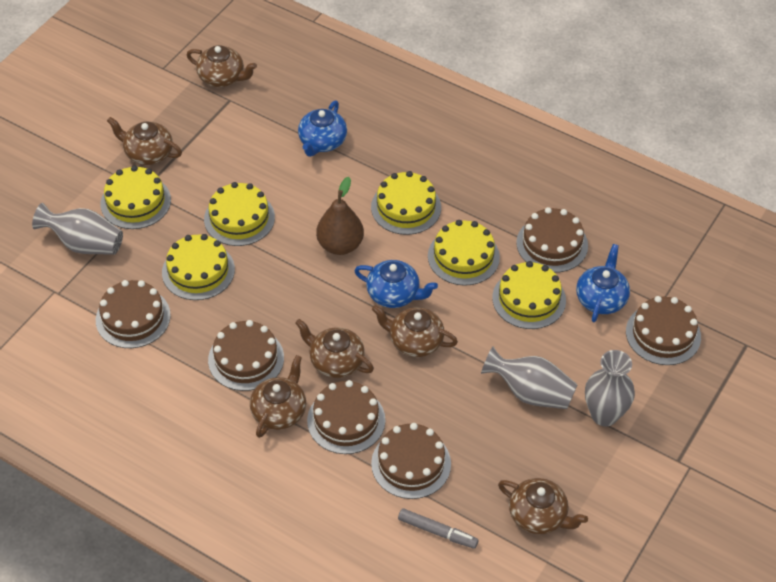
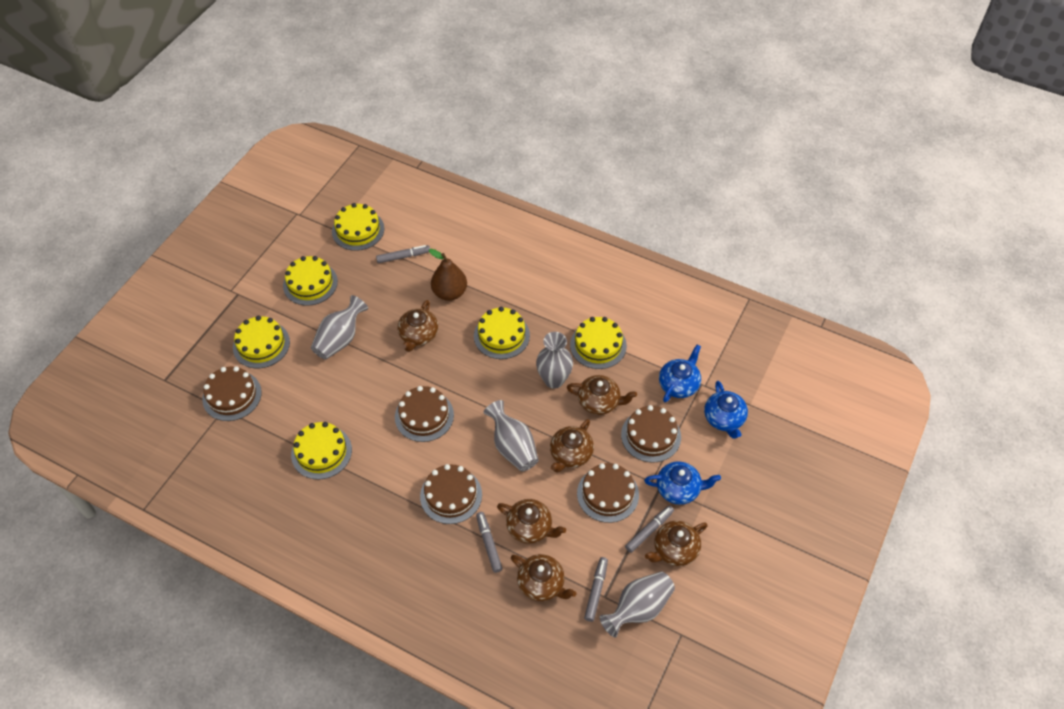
brown cake: 6 -> 5
grey marker: 1 -> 4
grey vase: 3 -> 4

